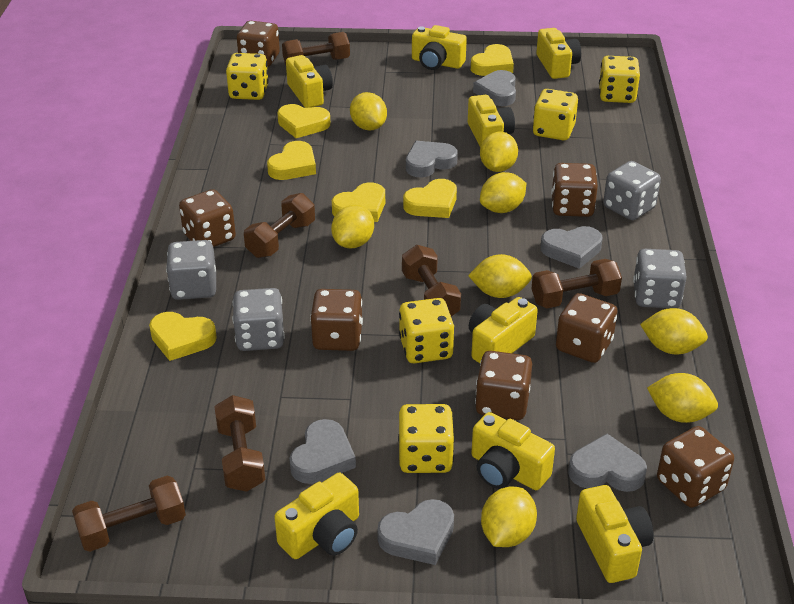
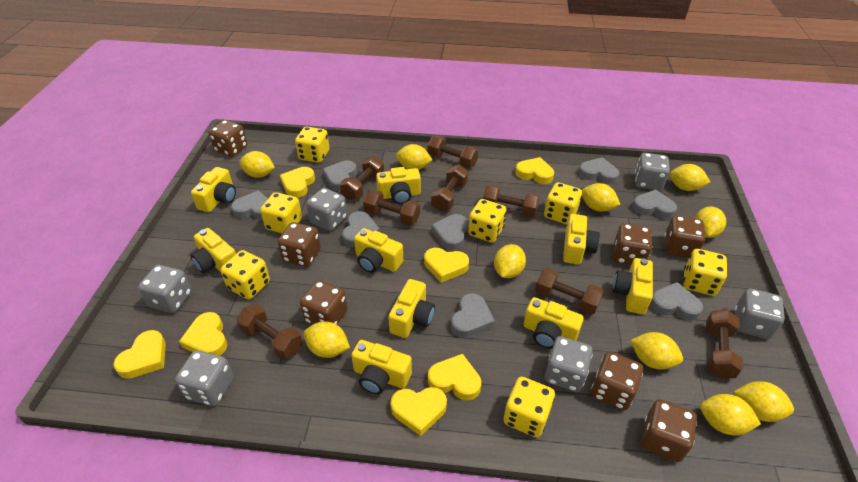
brown dumbbell: 6 -> 8
grey dice: 4 -> 6
grey heart: 6 -> 8
yellow camera: 8 -> 9
yellow dice: 5 -> 7
yellow heart: 6 -> 7
yellow lemon: 8 -> 10

